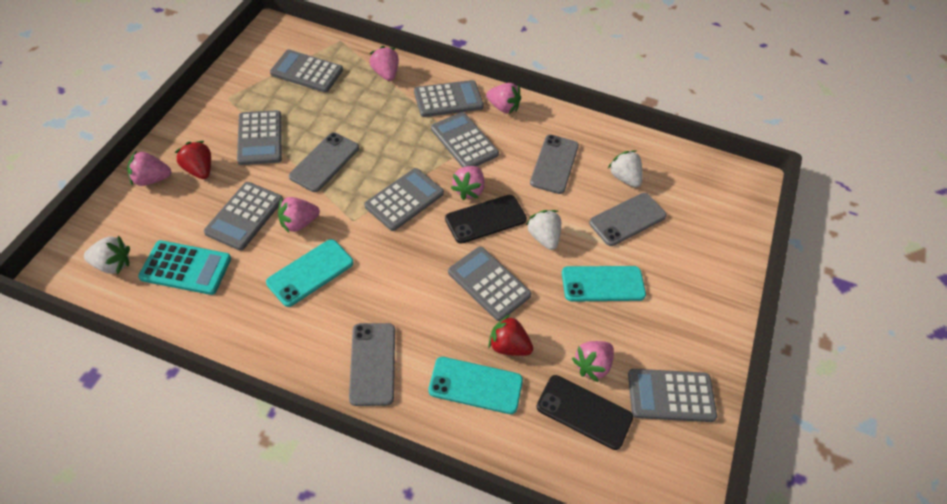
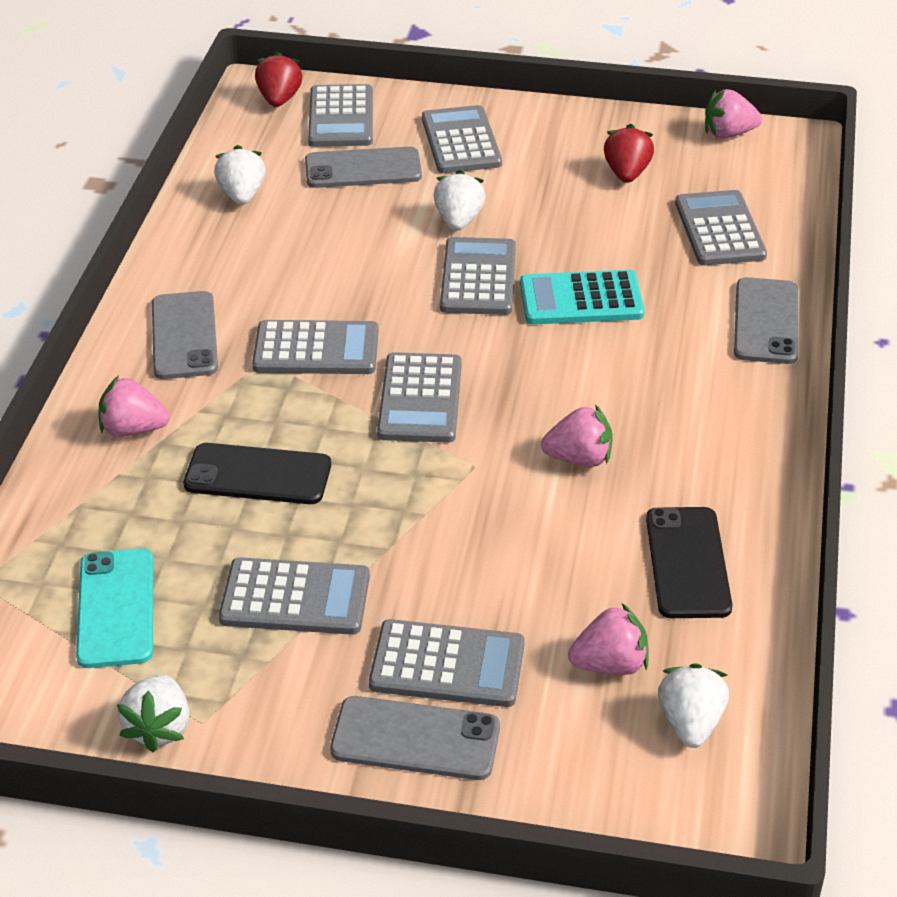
pink strawberry: 6 -> 4
turquoise phone: 3 -> 1
white strawberry: 3 -> 4

